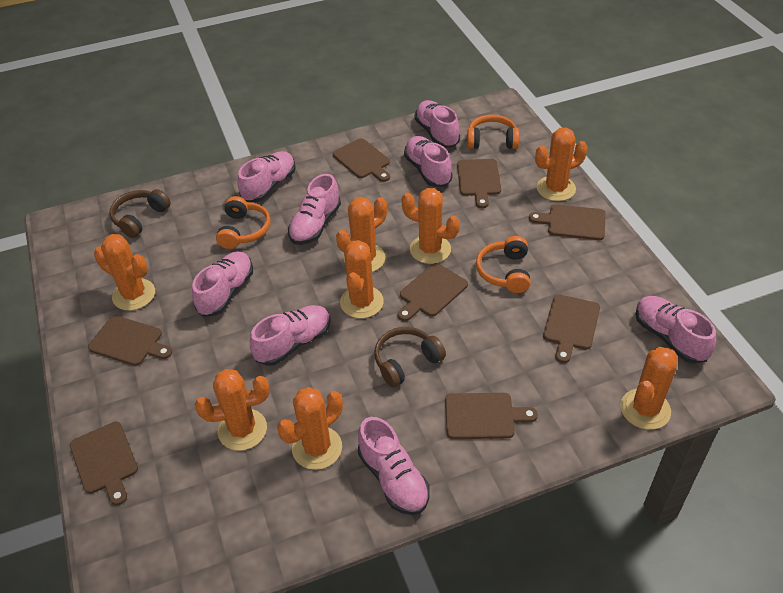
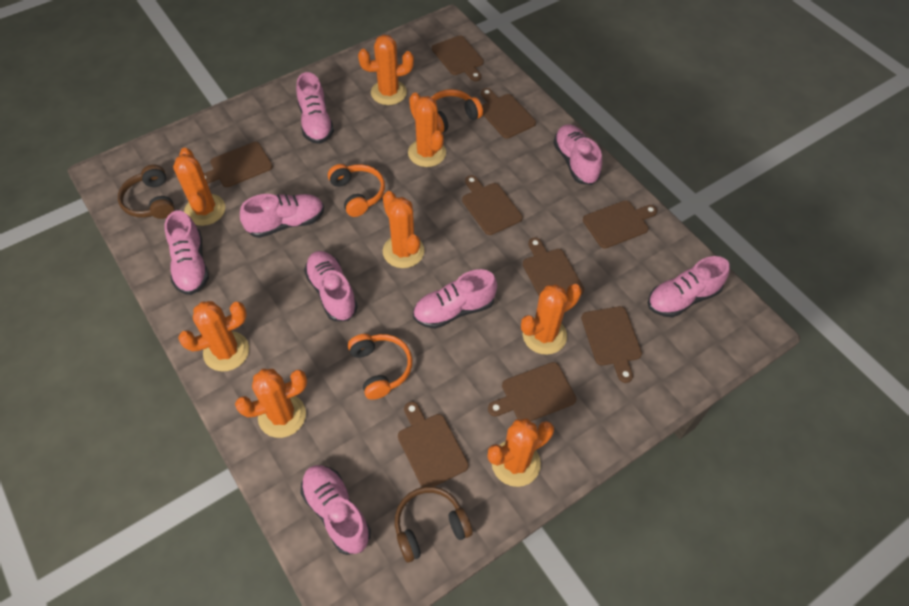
brown cutting board: 8 -> 9

